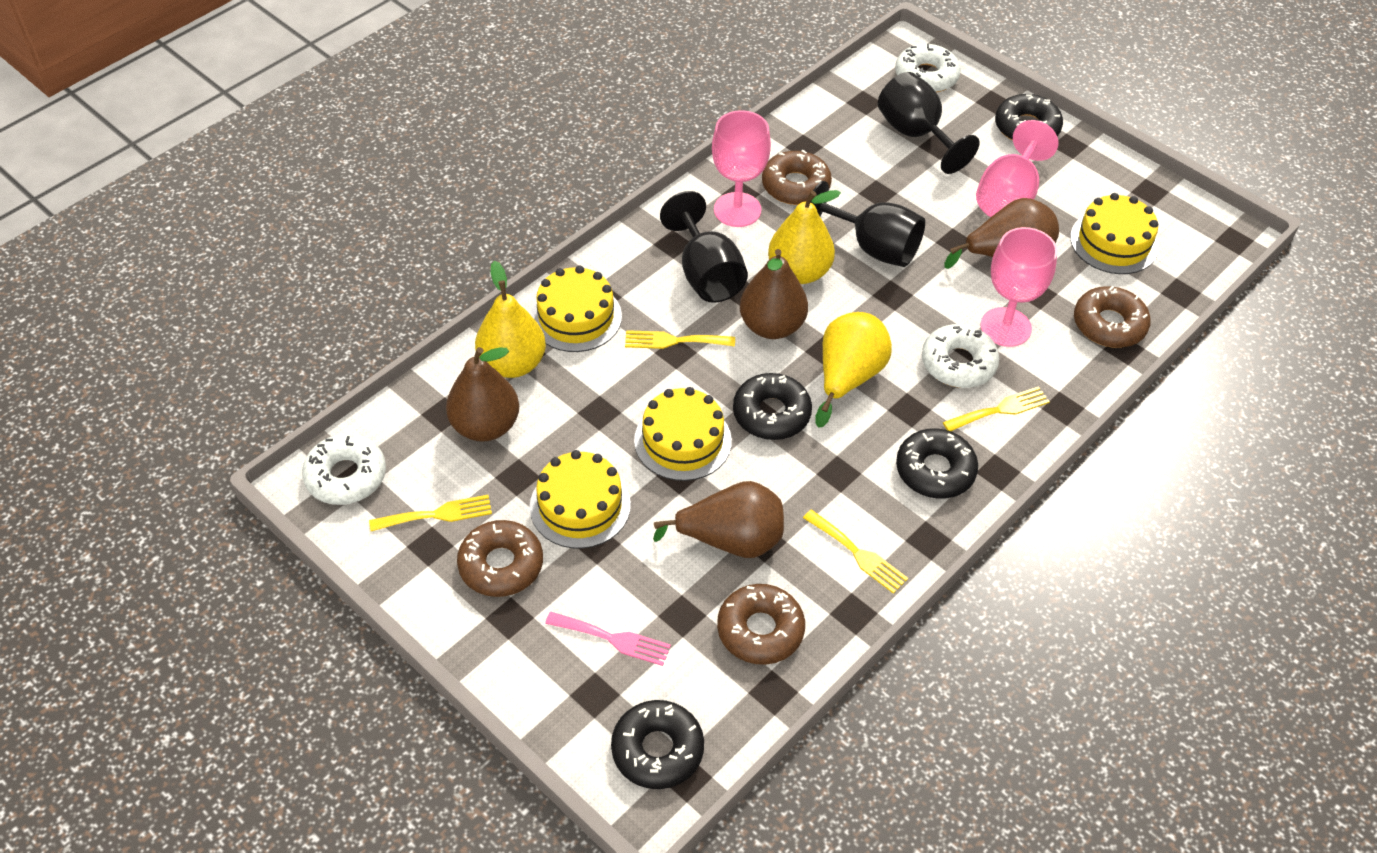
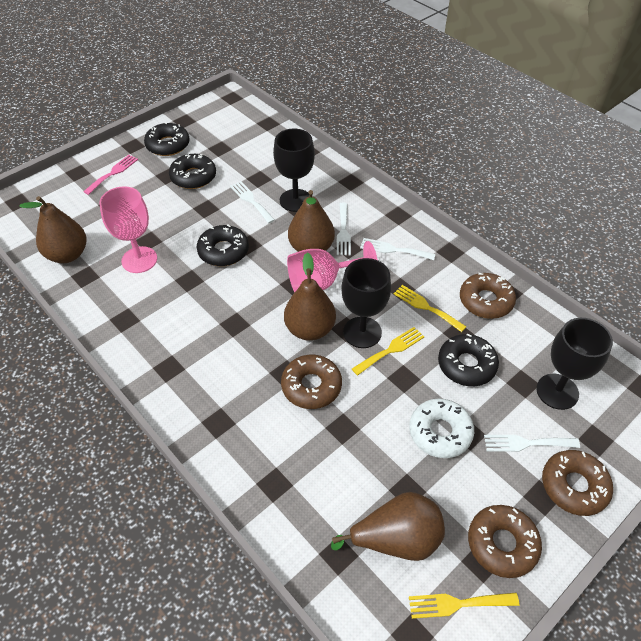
pink goblet: 3 -> 2
white donut: 3 -> 1
white fork: 0 -> 4
yellow cake: 4 -> 0
yellow fork: 4 -> 3
yellow pear: 3 -> 0

